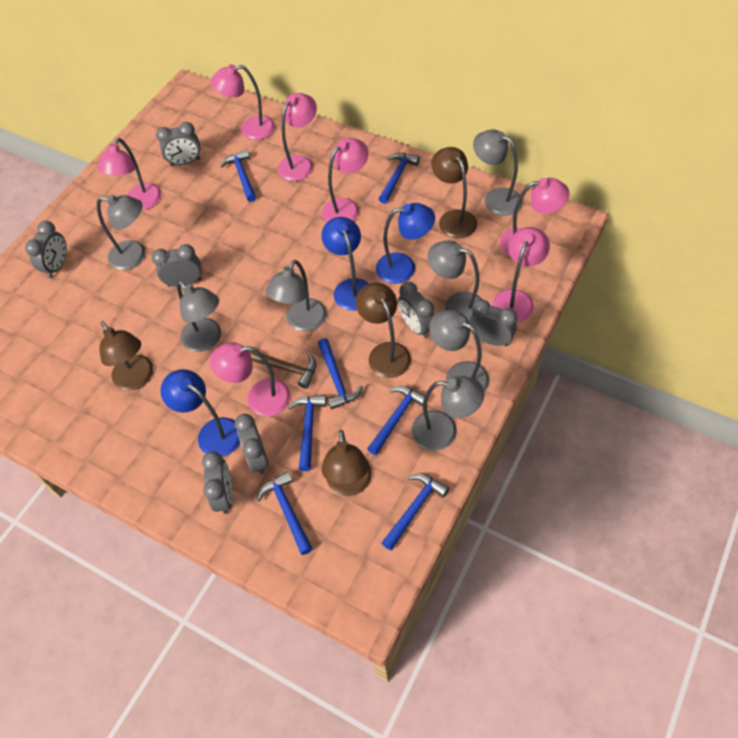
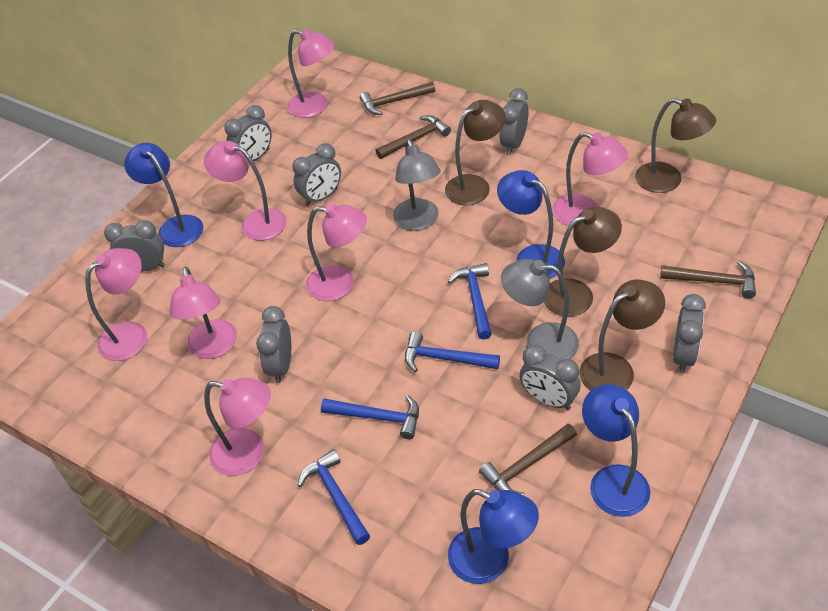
blue hammer: 7 -> 4
blue lamp: 3 -> 4
brown hammer: 1 -> 4
grey lamp: 7 -> 2

